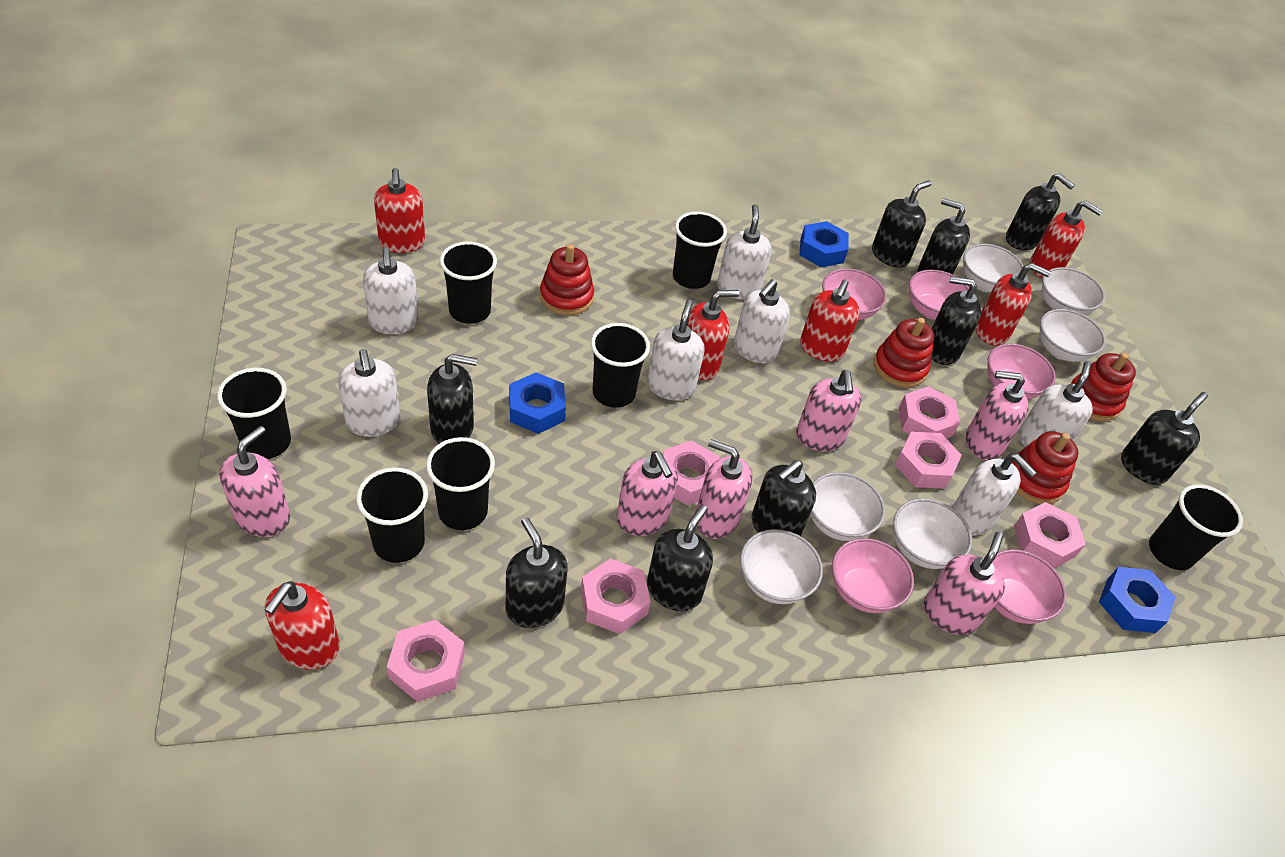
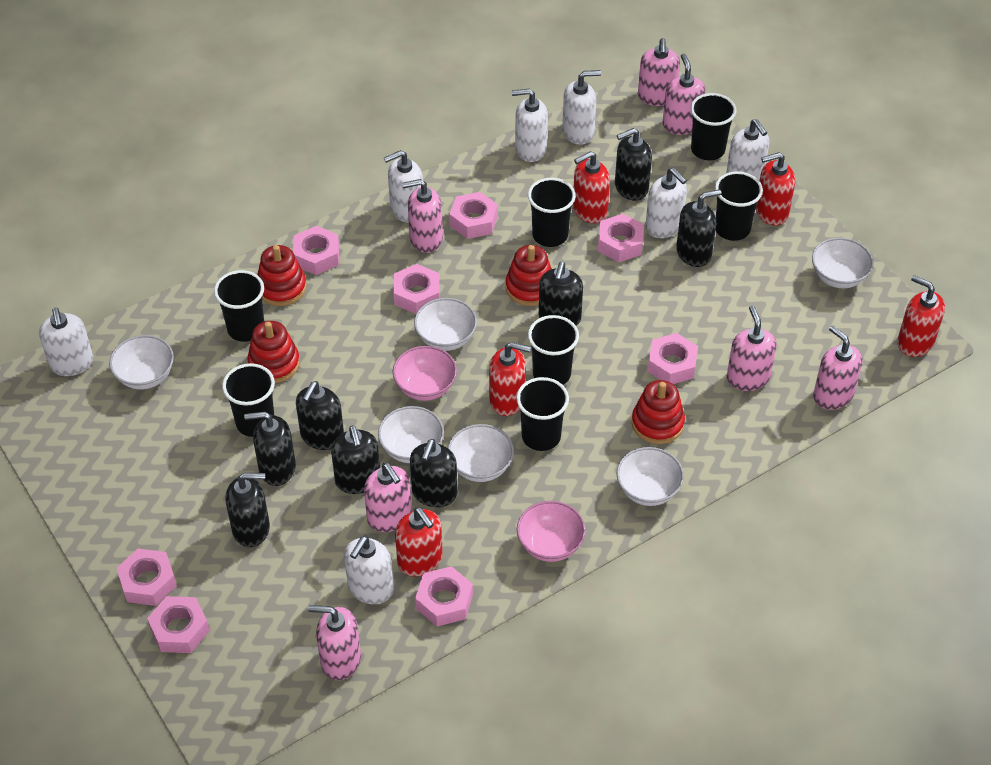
black soap dispenser: 9 -> 8
blue nut: 3 -> 0
pink bowl: 5 -> 2
pink nut: 6 -> 8
pink soap dispenser: 6 -> 7
red soap dispenser: 6 -> 5

